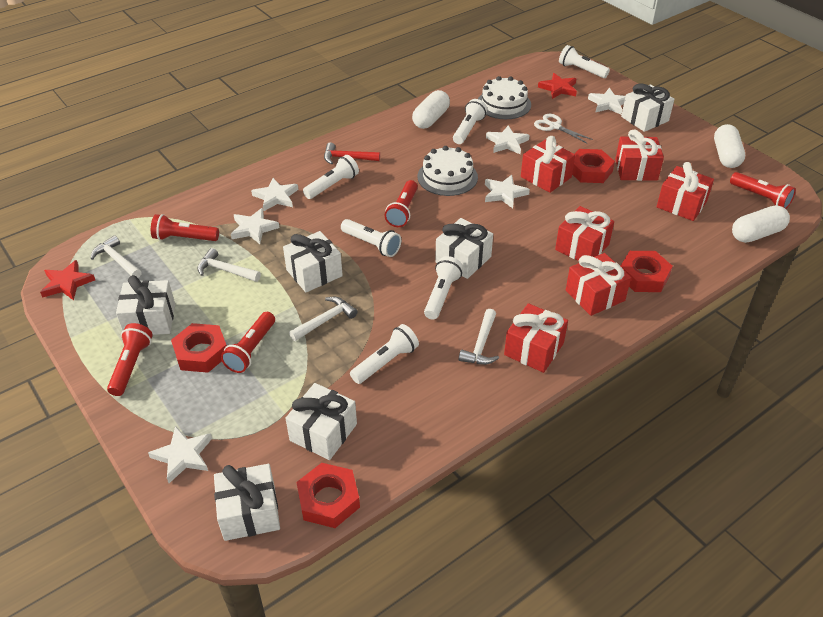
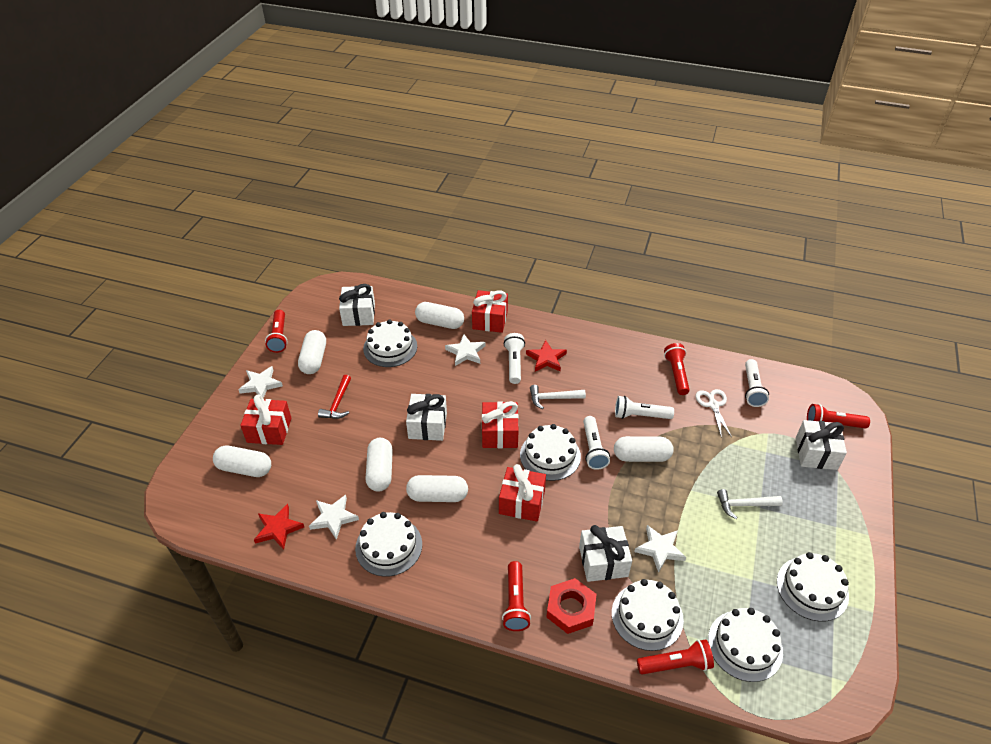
red gift: 6 -> 4
red nut: 4 -> 1
white cake: 2 -> 6
white capsule: 3 -> 6
white flashlight: 6 -> 4
white gift: 6 -> 4
white hammer: 4 -> 2
white star: 6 -> 4

